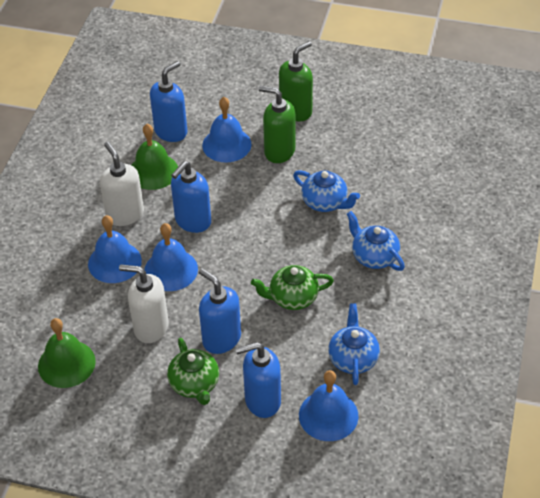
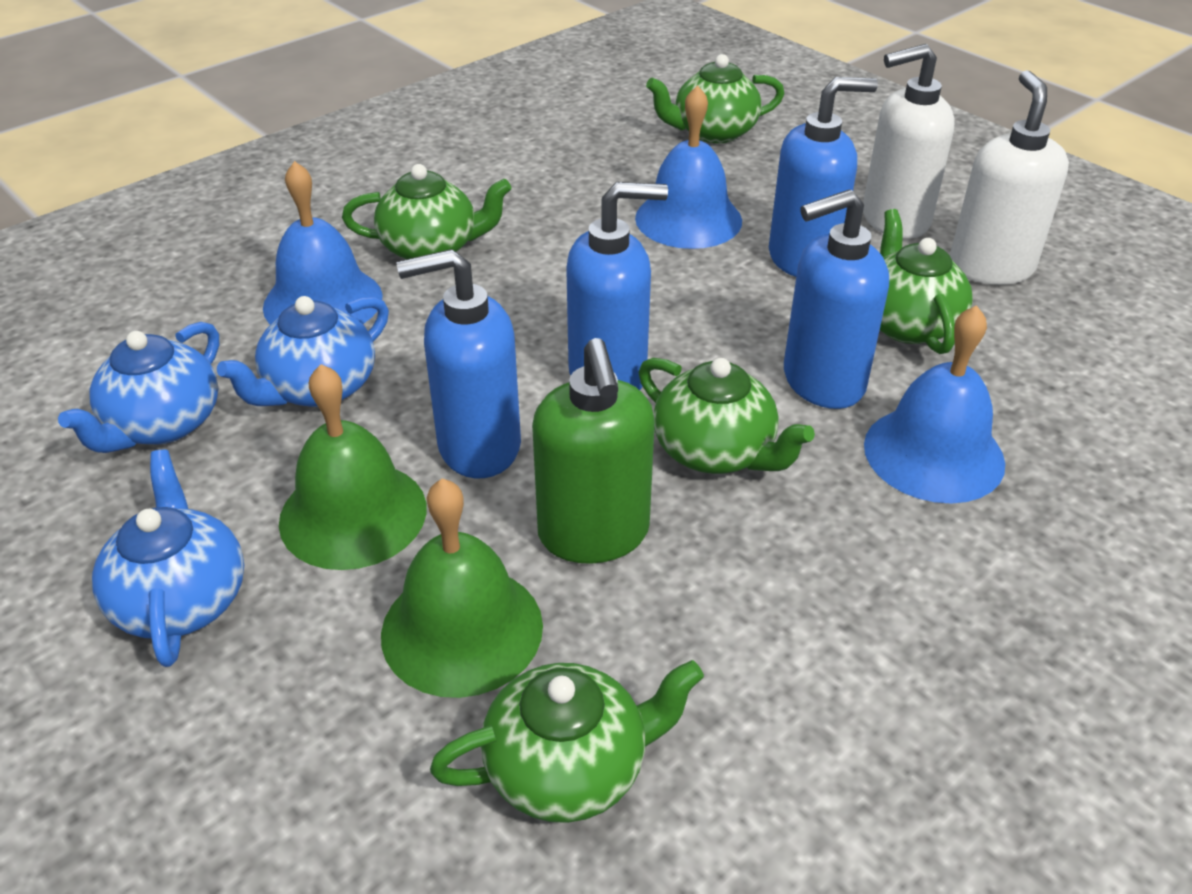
blue bell: 4 -> 3
green soap dispenser: 2 -> 1
green teapot: 2 -> 5

